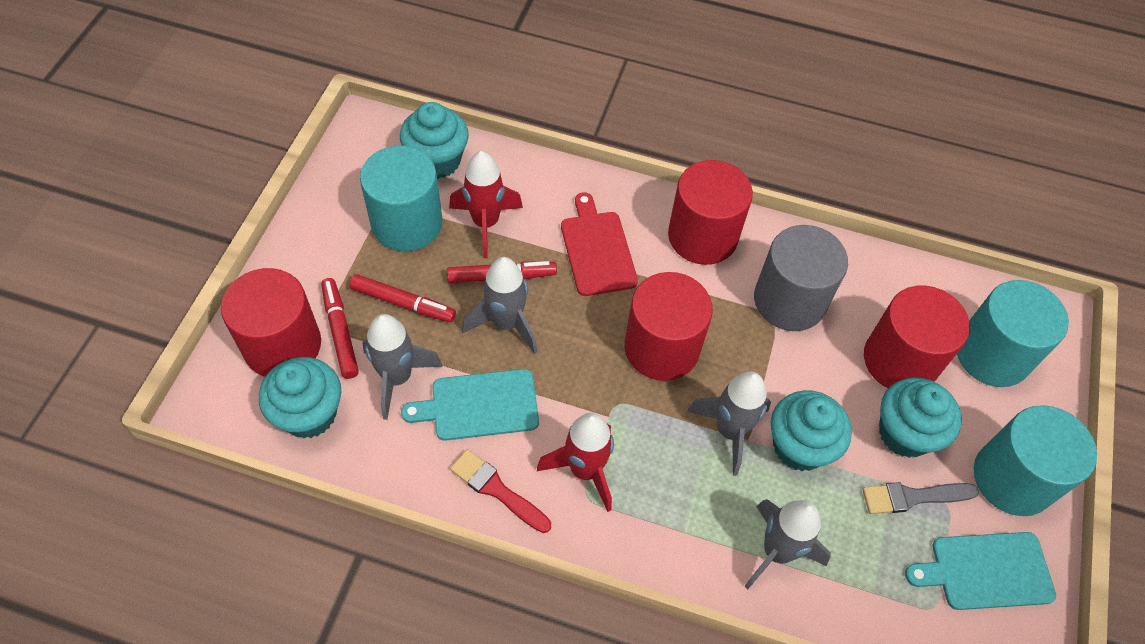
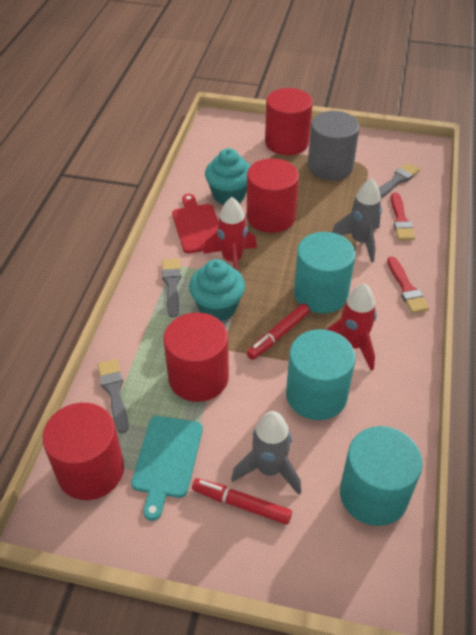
grey brush: 1 -> 3
grey rocket: 4 -> 2
red brush: 1 -> 2
red marker: 3 -> 2
turquoise cupcake: 4 -> 2
turquoise cutting board: 2 -> 1

